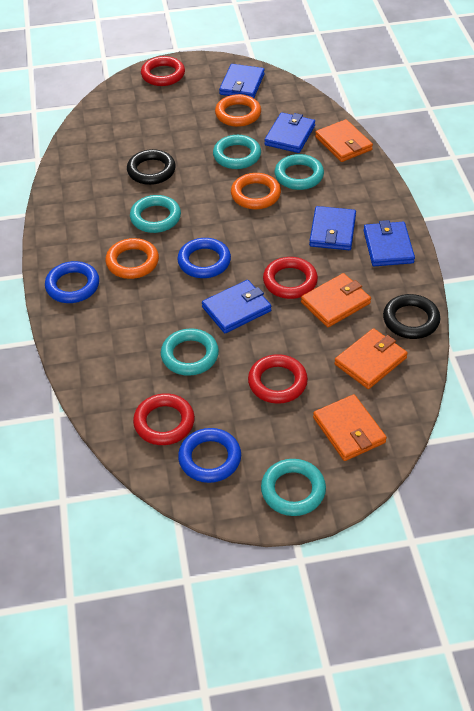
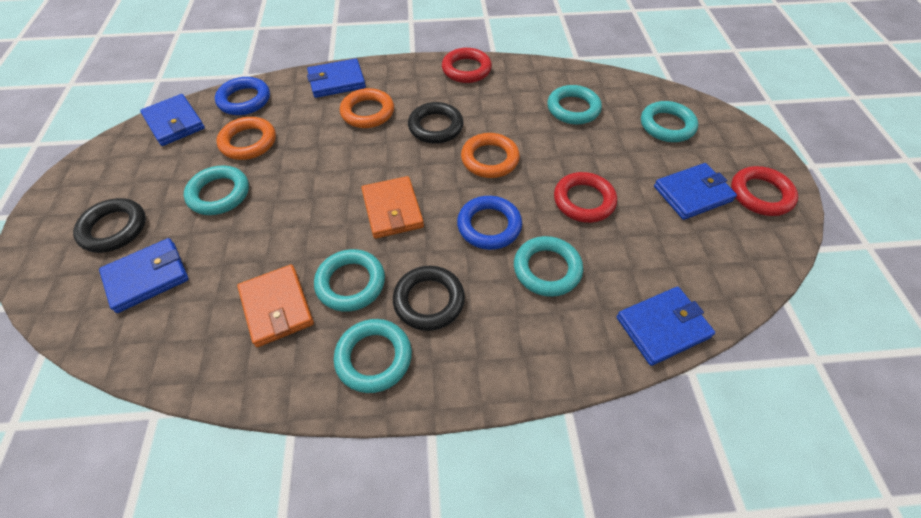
black ring: 2 -> 3
blue ring: 3 -> 2
orange wallet: 4 -> 2
red ring: 4 -> 3
turquoise ring: 5 -> 6

